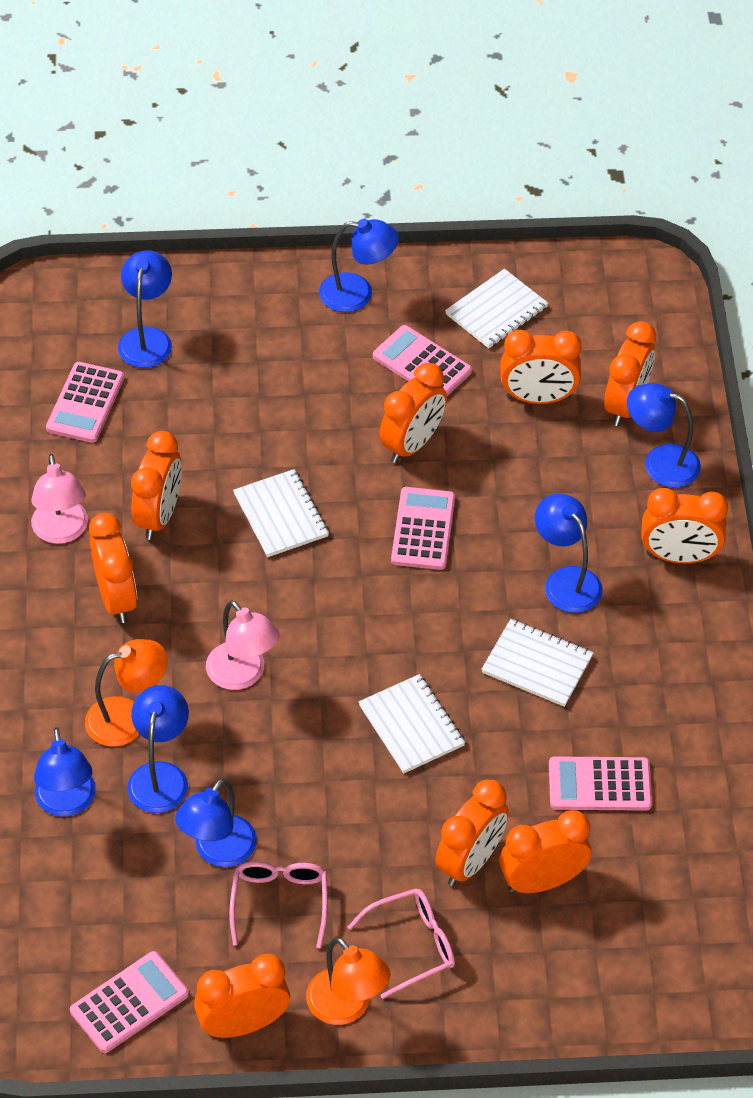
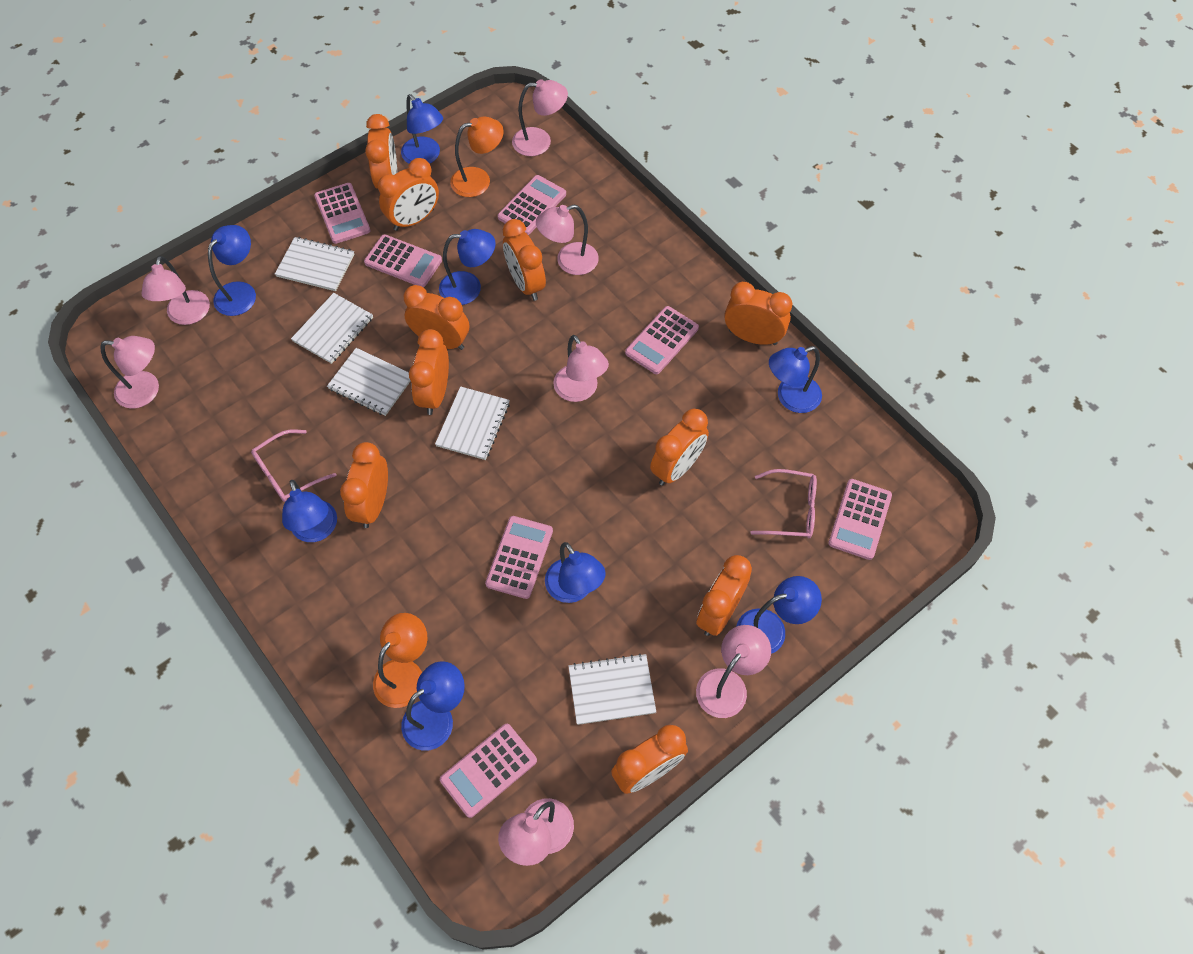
blue lamp: 7 -> 8
orange clock: 9 -> 10
pink calculator: 5 -> 7
pink lamp: 2 -> 7
white notebook: 4 -> 5

